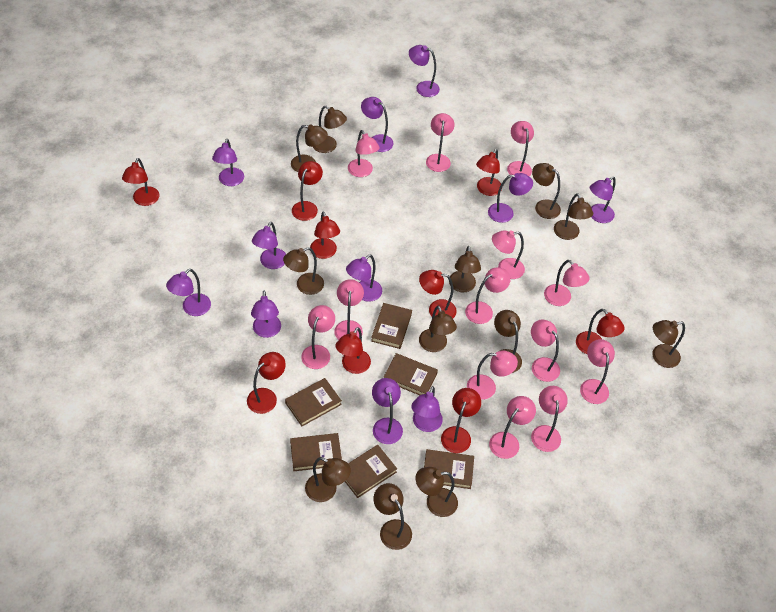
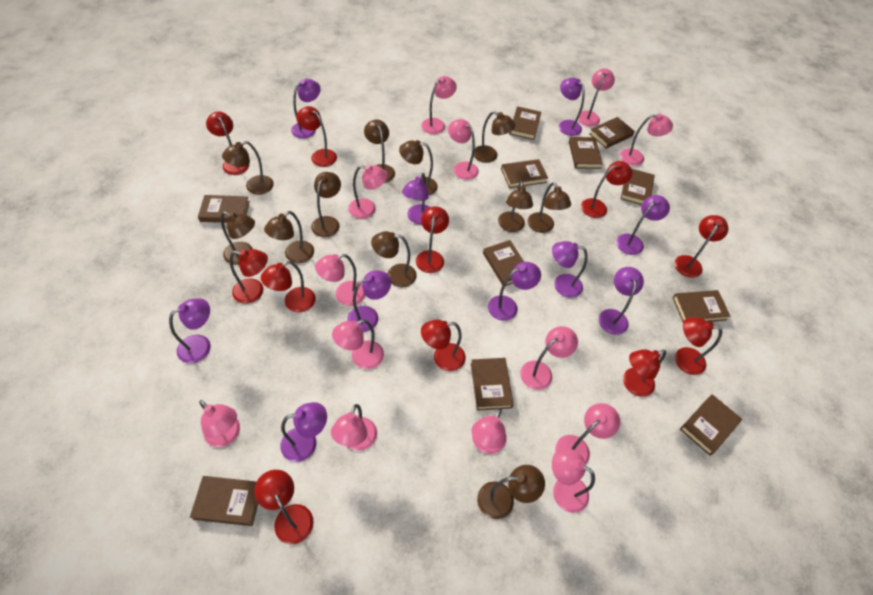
brown book: 6 -> 11
brown lamp: 12 -> 11
purple lamp: 11 -> 10
red lamp: 9 -> 11

